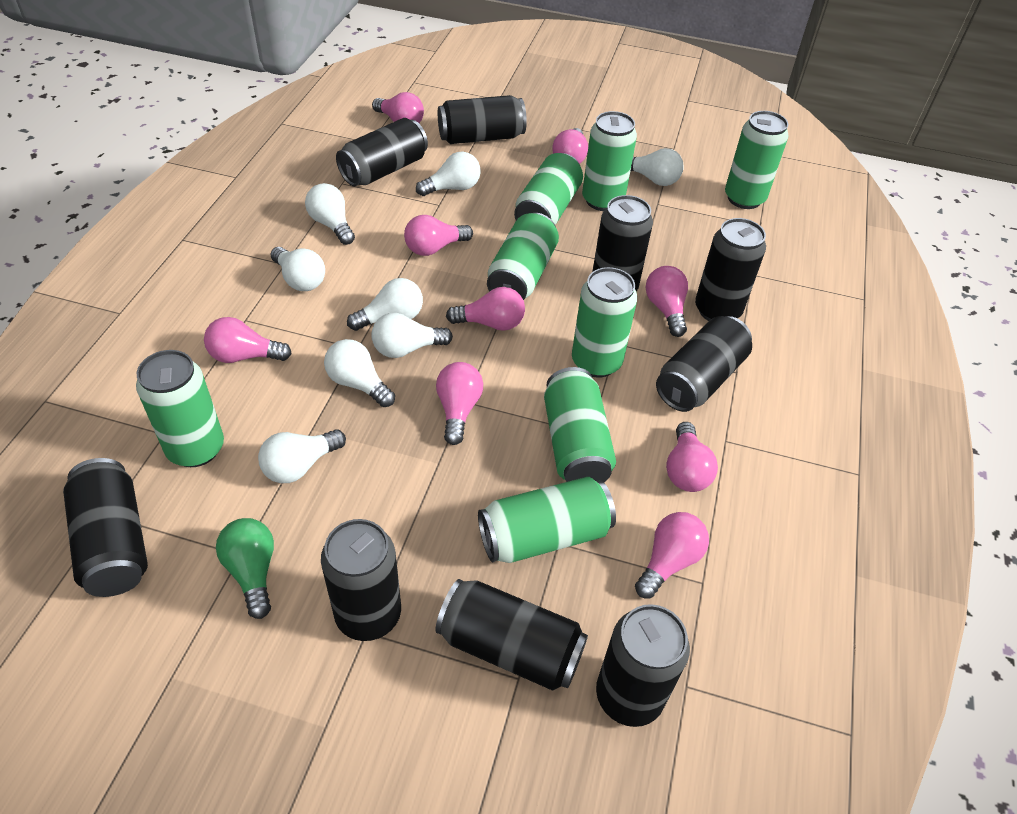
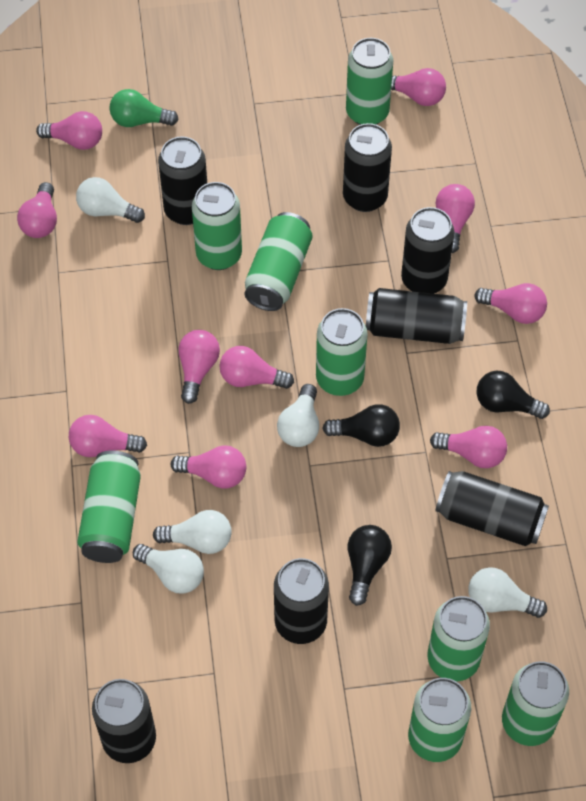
black can: 9 -> 7
black light bulb: 0 -> 3
pink light bulb: 9 -> 10
white light bulb: 8 -> 5

